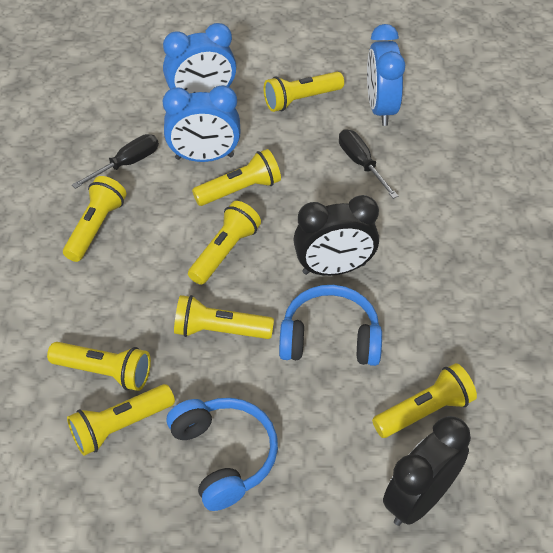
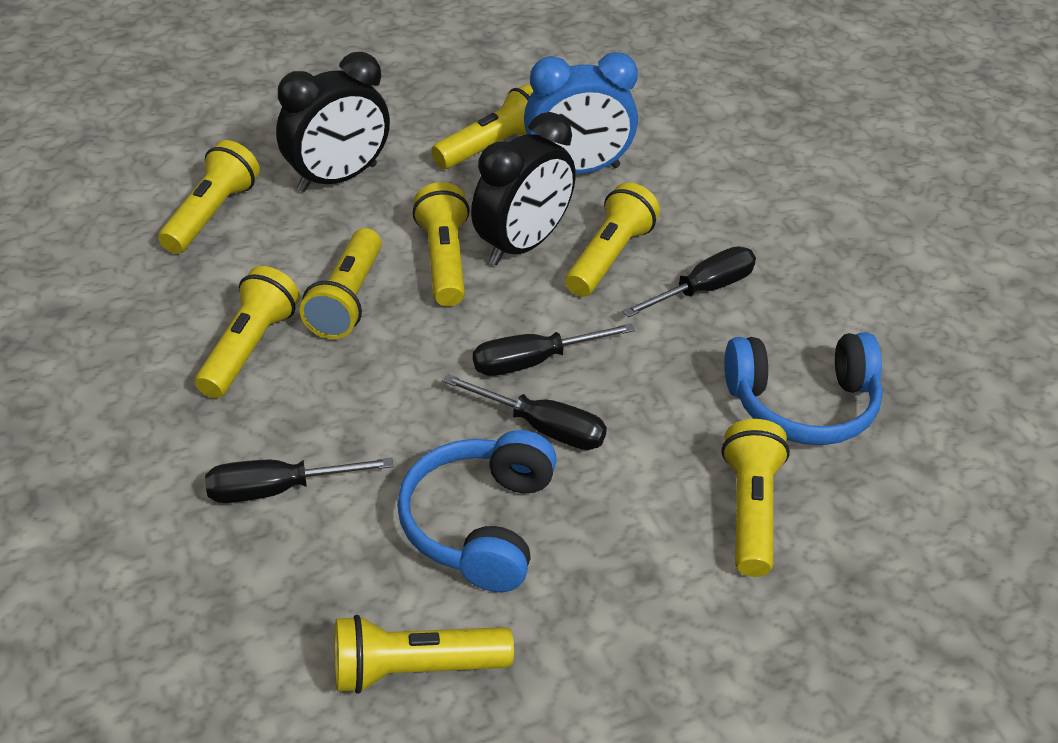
black screwdriver: 2 -> 4
blue clock: 3 -> 1

